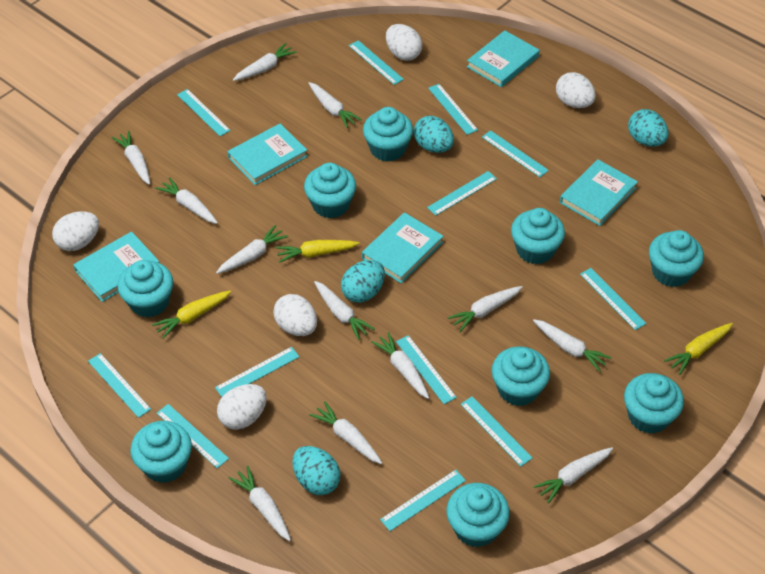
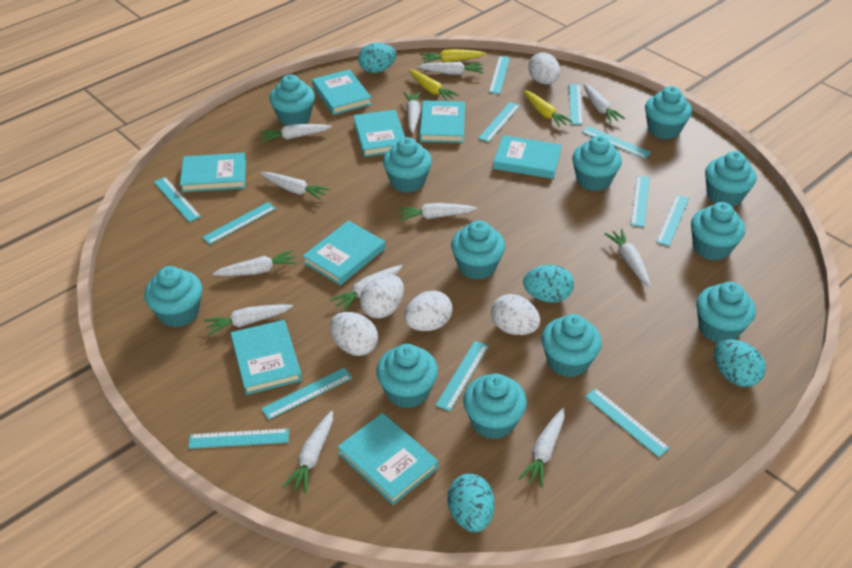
turquoise book: 5 -> 8
turquoise cupcake: 9 -> 12

